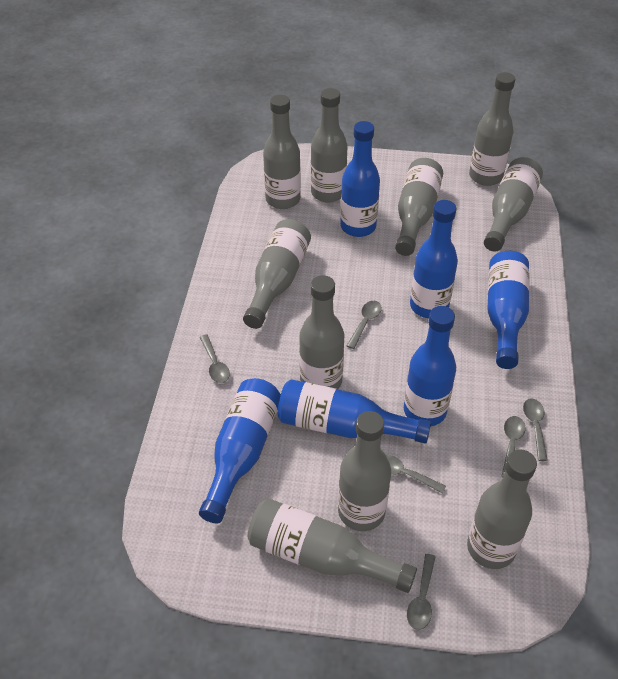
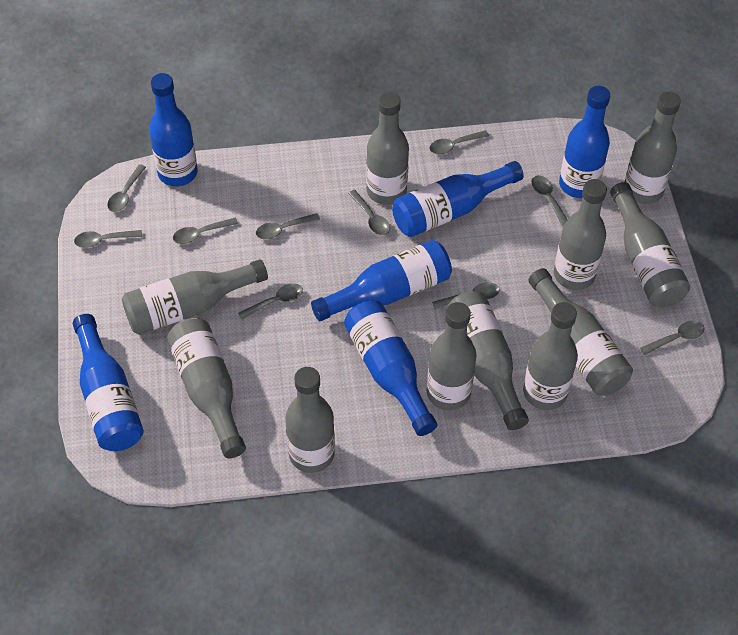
grey bottle: 10 -> 11
grey spoon: 6 -> 10

